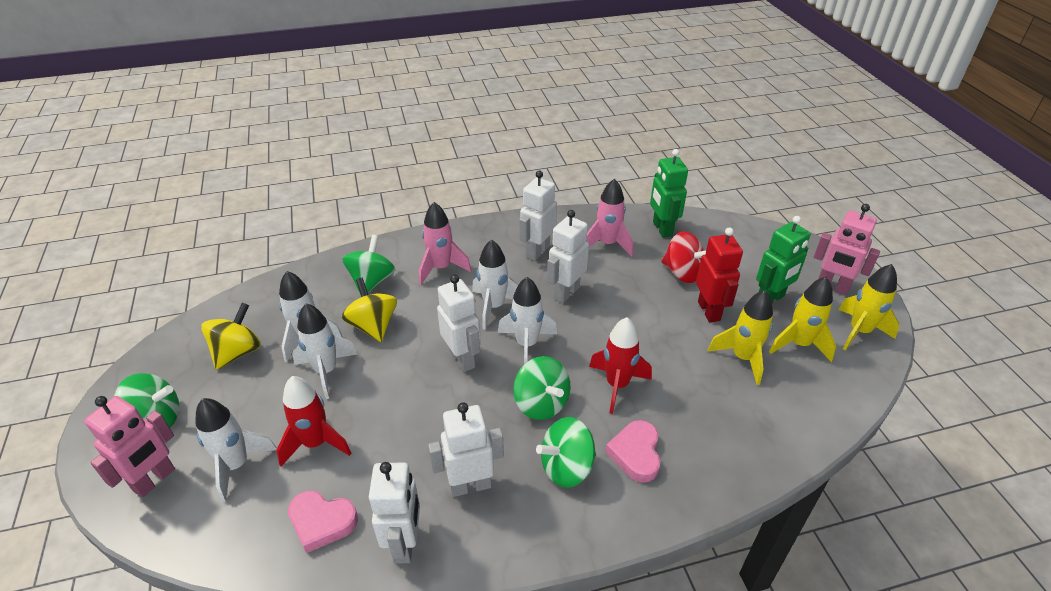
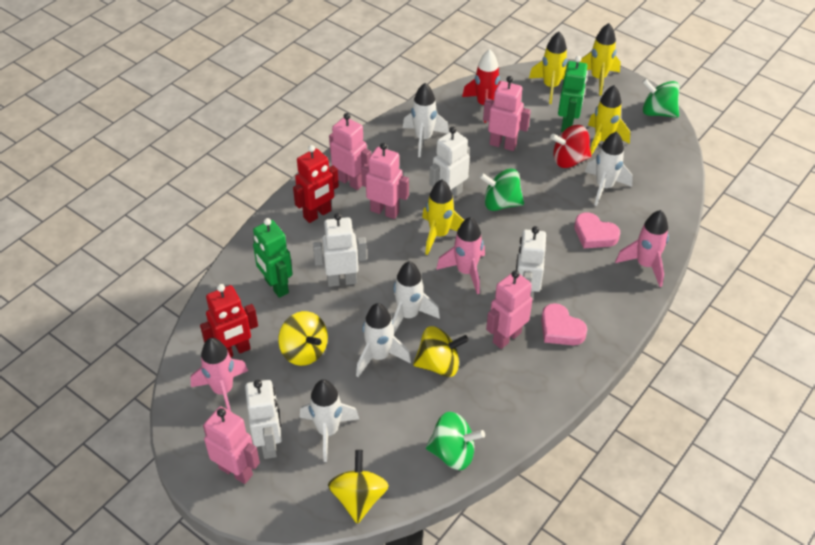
green spinning top: 4 -> 3
pink robot: 2 -> 5
pink rocket: 2 -> 3
red robot: 1 -> 2
red rocket: 2 -> 1
white robot: 5 -> 4
yellow rocket: 3 -> 4
yellow spinning top: 2 -> 3

